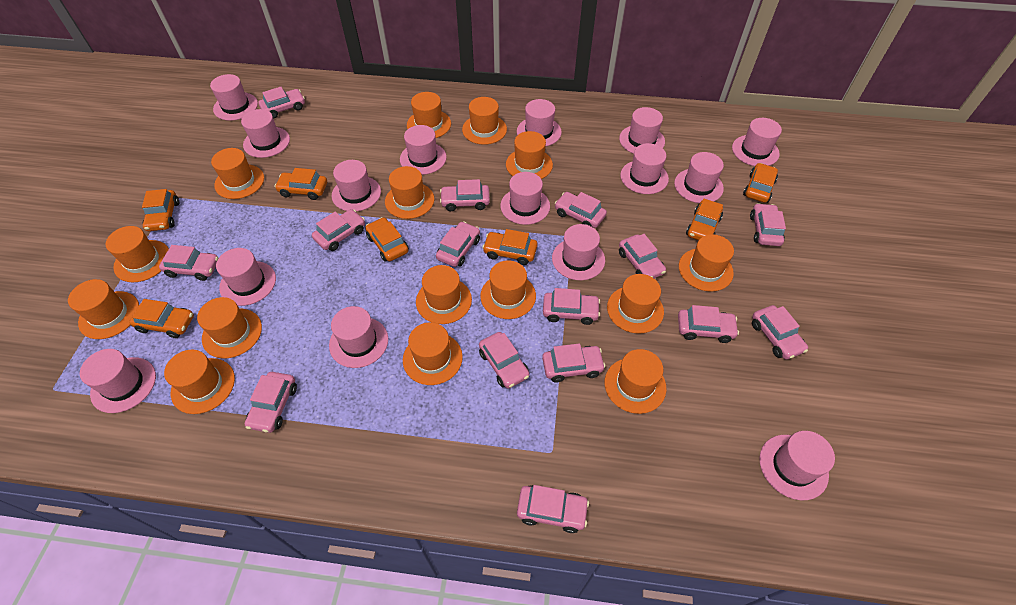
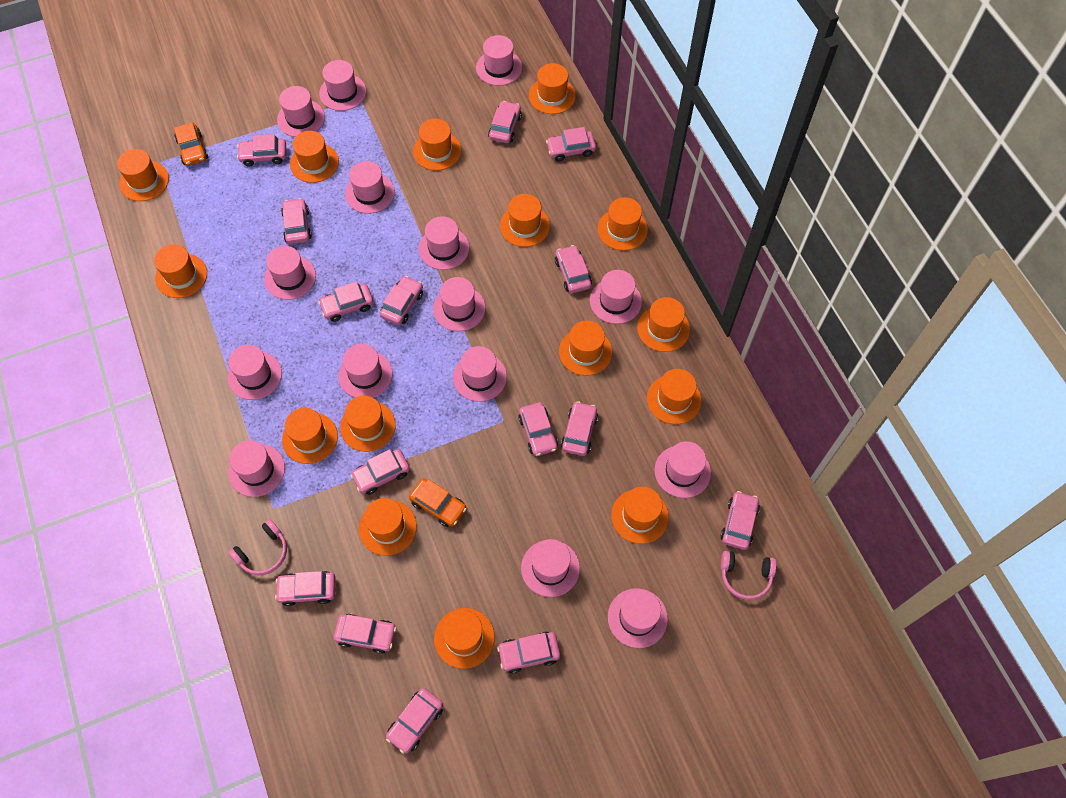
orange car: 7 -> 2
pink headphones: 0 -> 2

